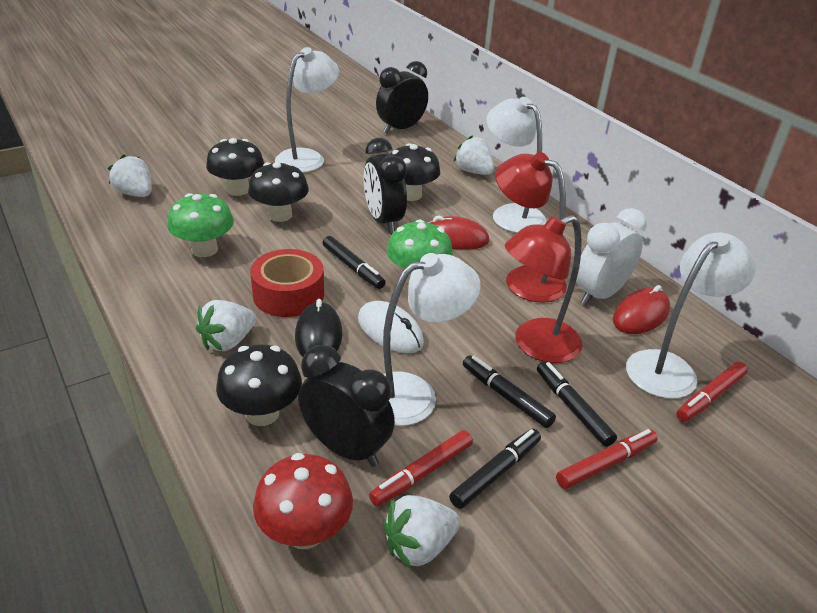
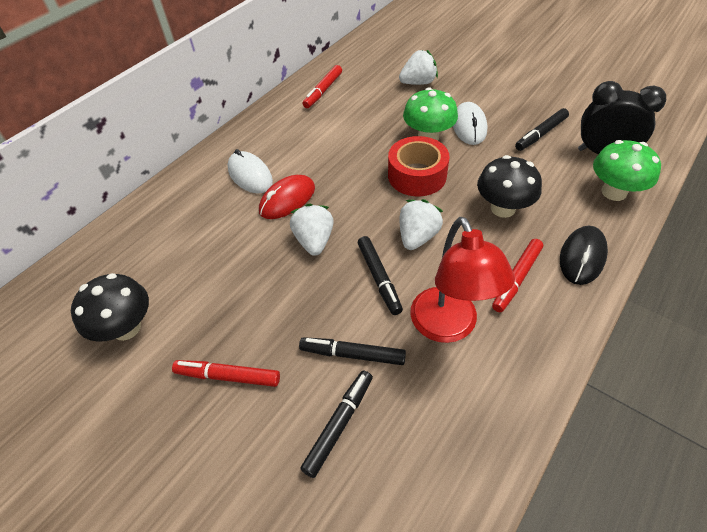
black clock: 3 -> 1
black mushroom: 4 -> 2
red lamp: 2 -> 1
red mouse: 2 -> 1
red mushroom: 1 -> 0
white clock: 1 -> 0
white lamp: 4 -> 0
white mouse: 1 -> 2
white strawberry: 4 -> 3

